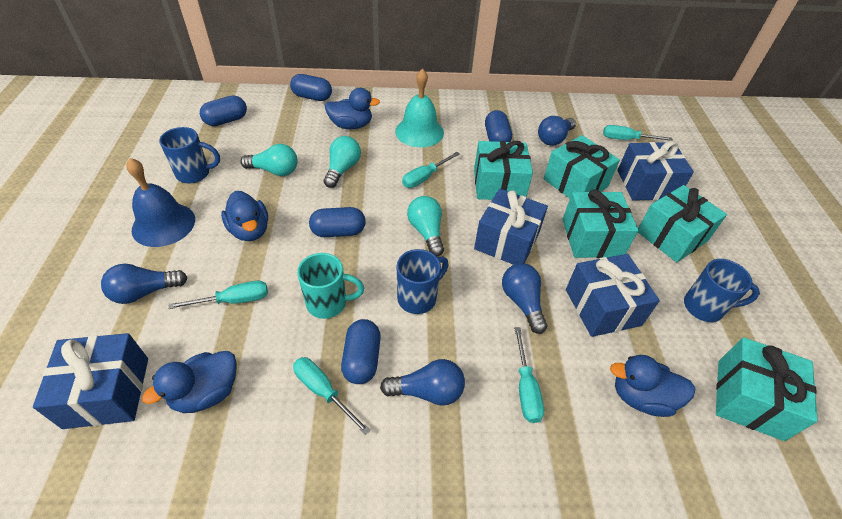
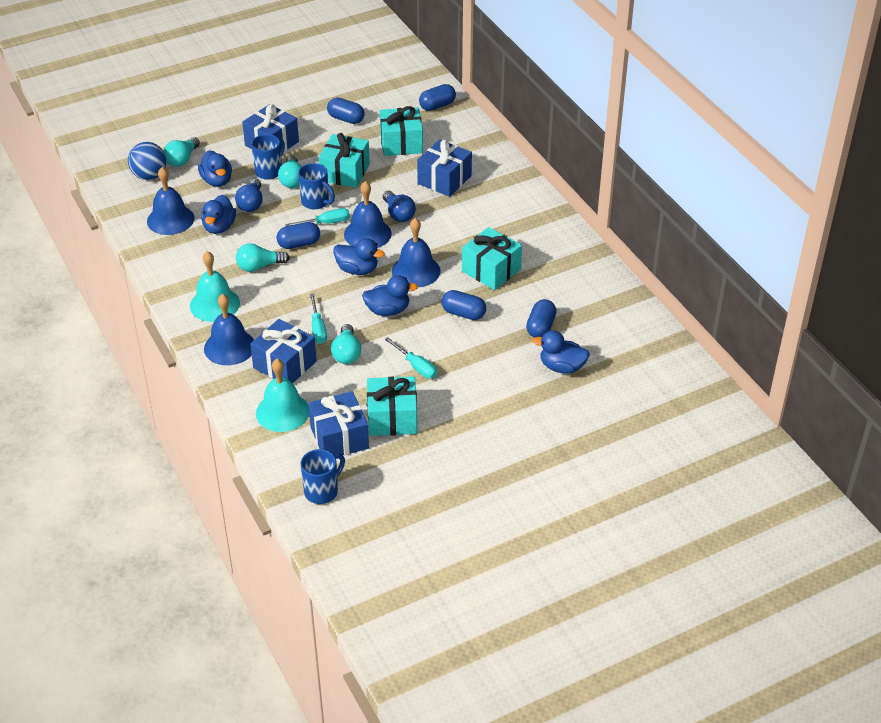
blue ball: 0 -> 1
blue bell: 1 -> 4
blue duck: 4 -> 5
blue light bulb: 4 -> 2
turquoise bell: 1 -> 2
turquoise gift: 5 -> 4
turquoise light bulb: 3 -> 4
turquoise mug: 1 -> 0
turquoise screwdriver: 5 -> 3

